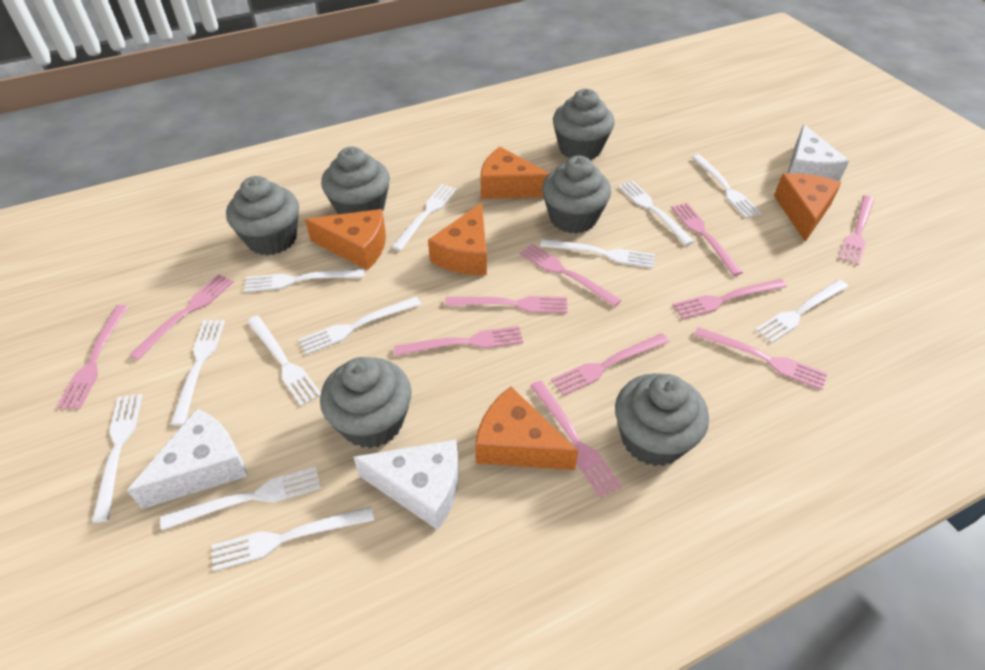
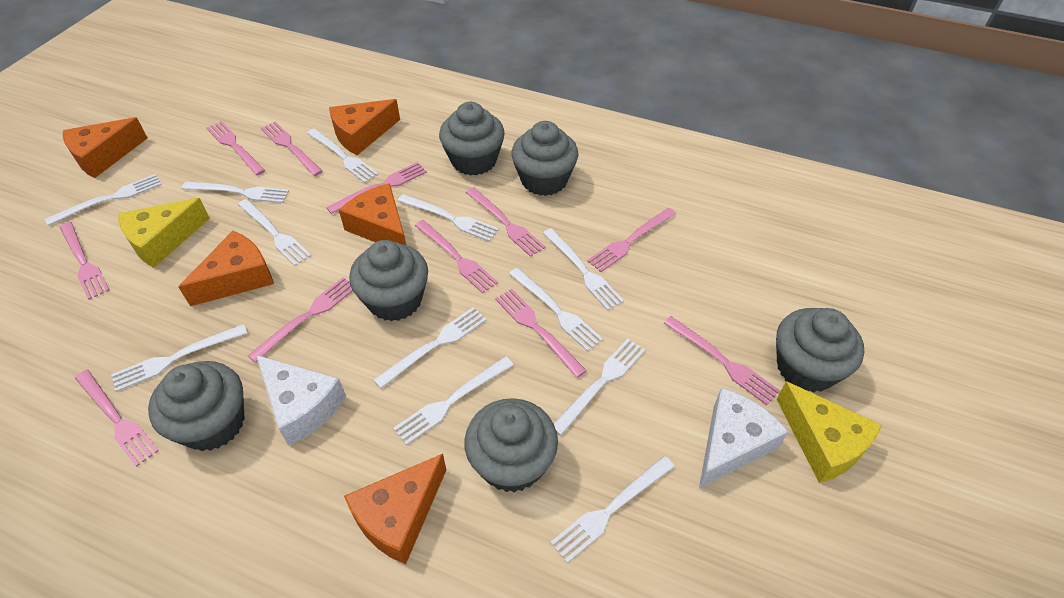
white cheese: 3 -> 2
yellow cheese: 0 -> 2

